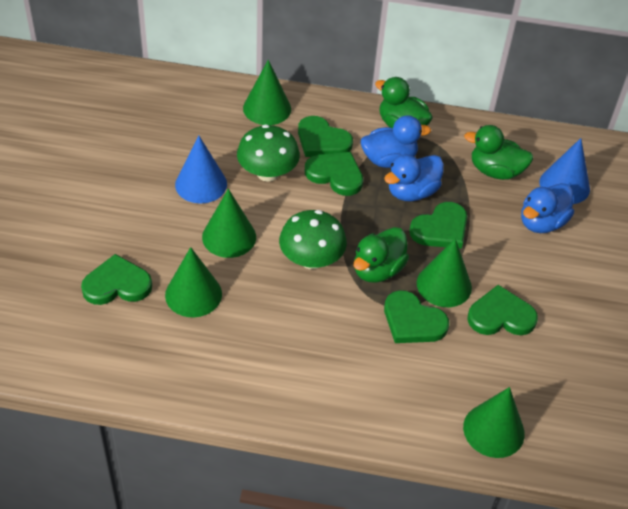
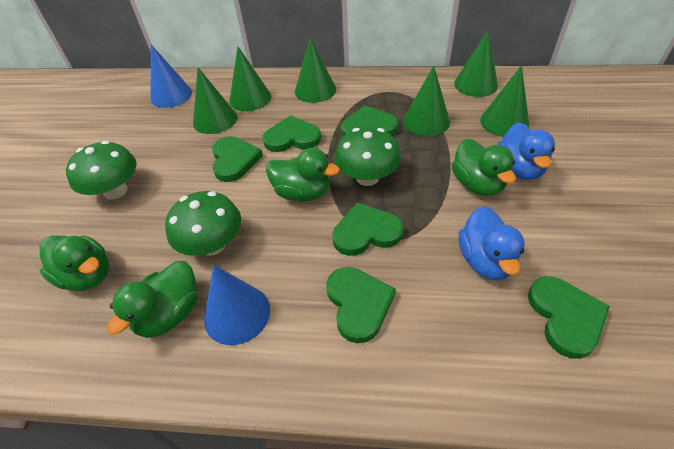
blue duck: 3 -> 2
green cone: 5 -> 6
green duck: 3 -> 4
green mushroom: 2 -> 3

